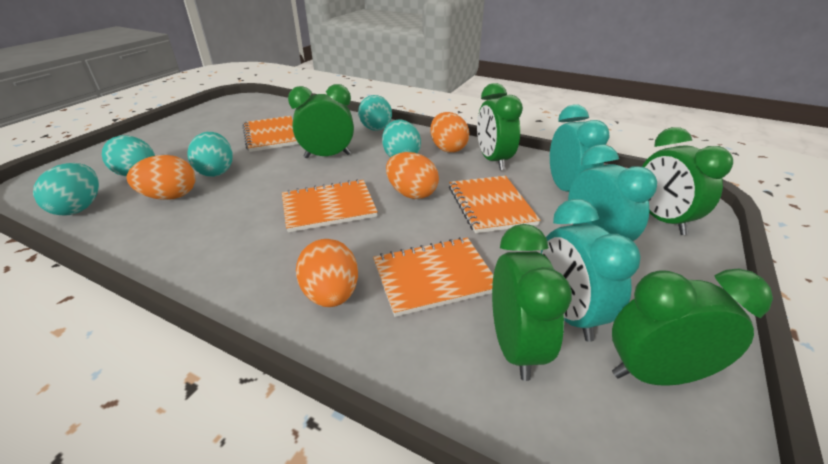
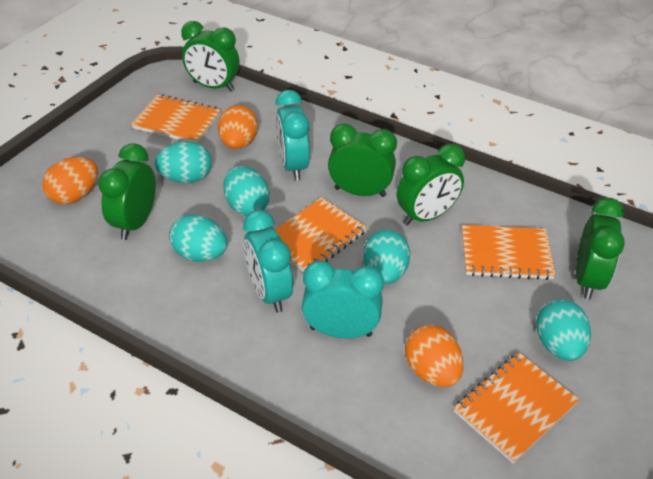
orange egg: 4 -> 3

